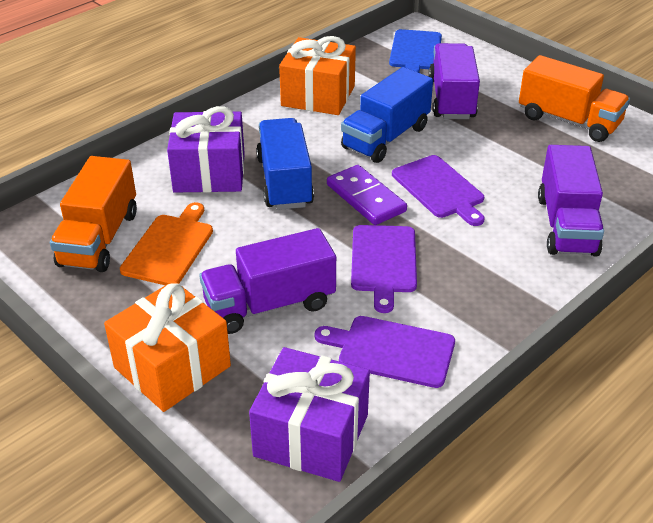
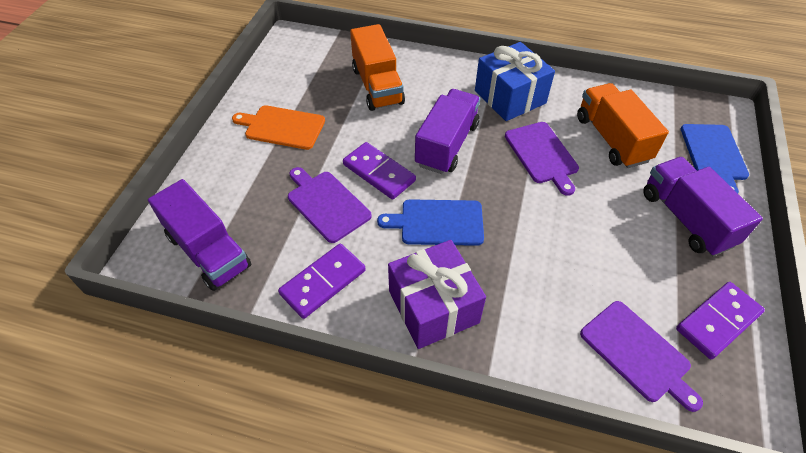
blue cutting board: 1 -> 2
blue gift: 0 -> 1
blue truck: 2 -> 0
orange gift: 2 -> 0
purple domino: 1 -> 3
purple gift: 2 -> 1

